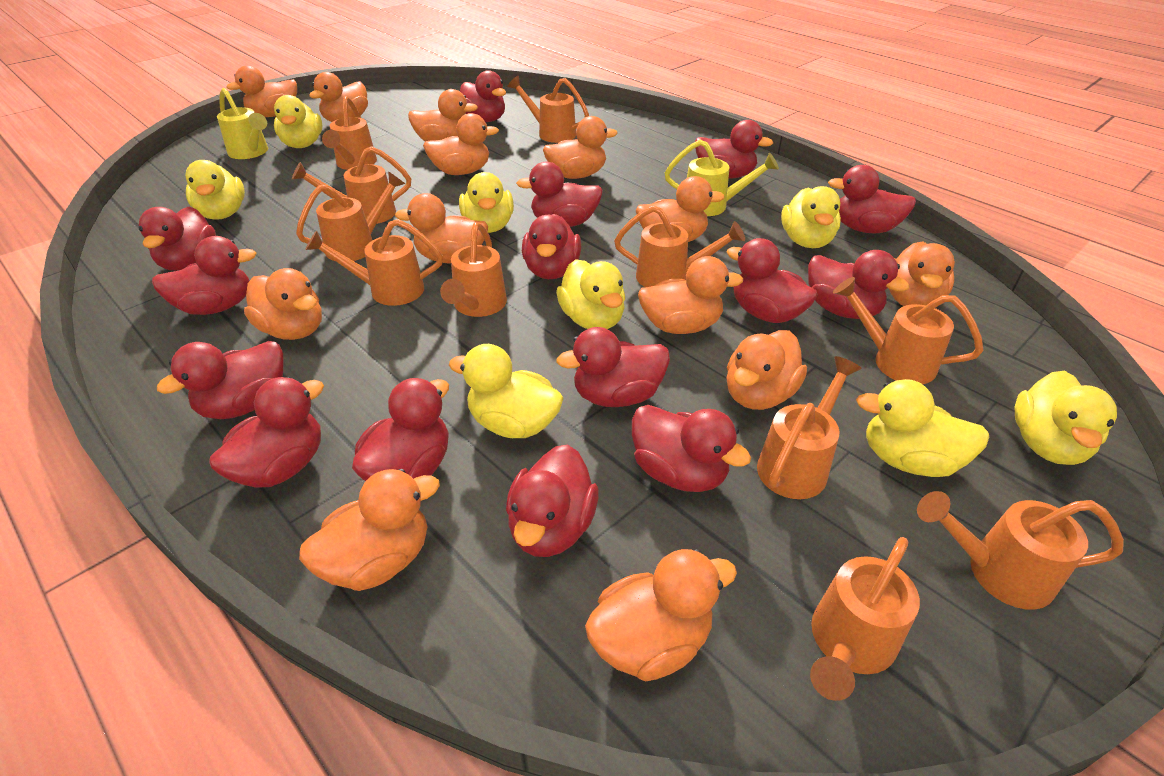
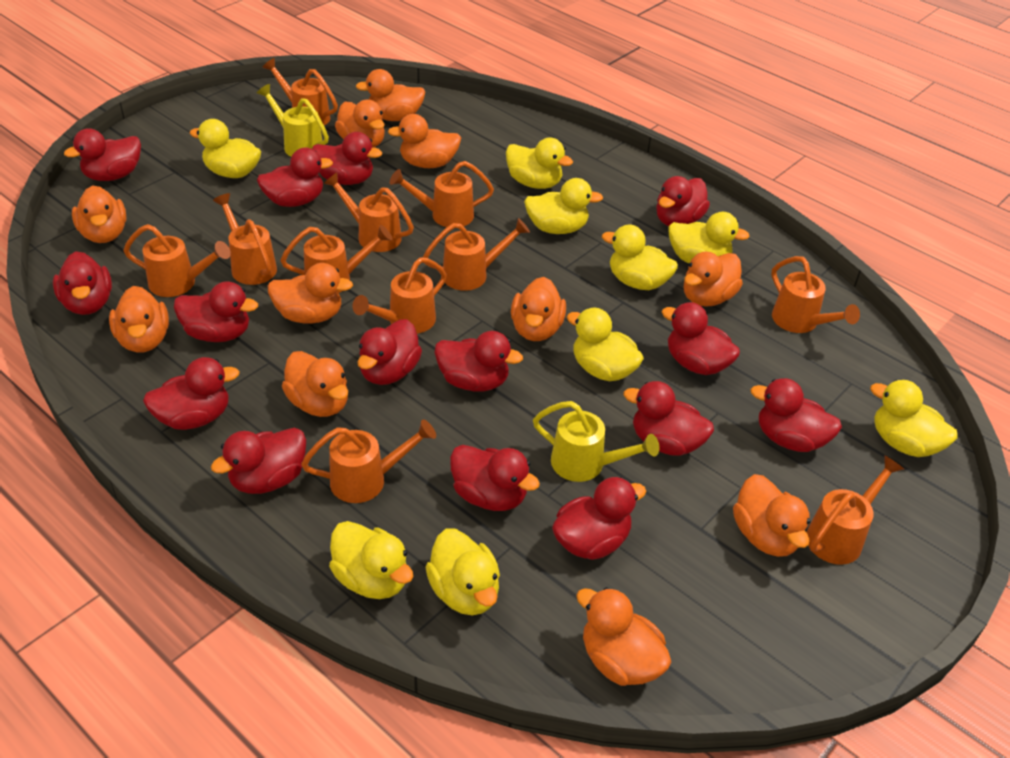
orange duck: 13 -> 11
yellow duck: 8 -> 9

